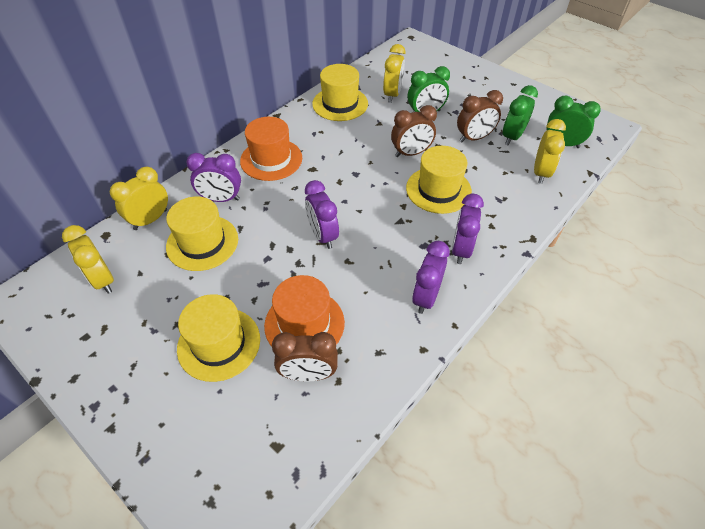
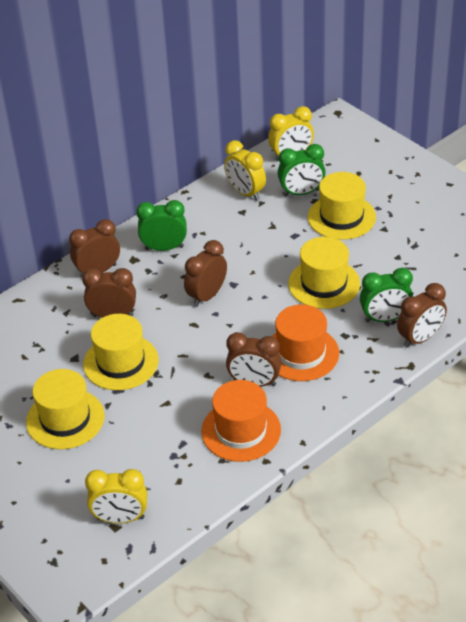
brown clock: 3 -> 5
purple clock: 4 -> 0
yellow clock: 4 -> 3

